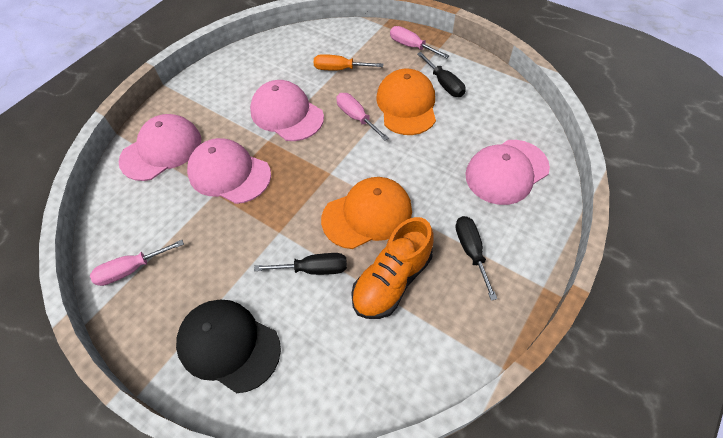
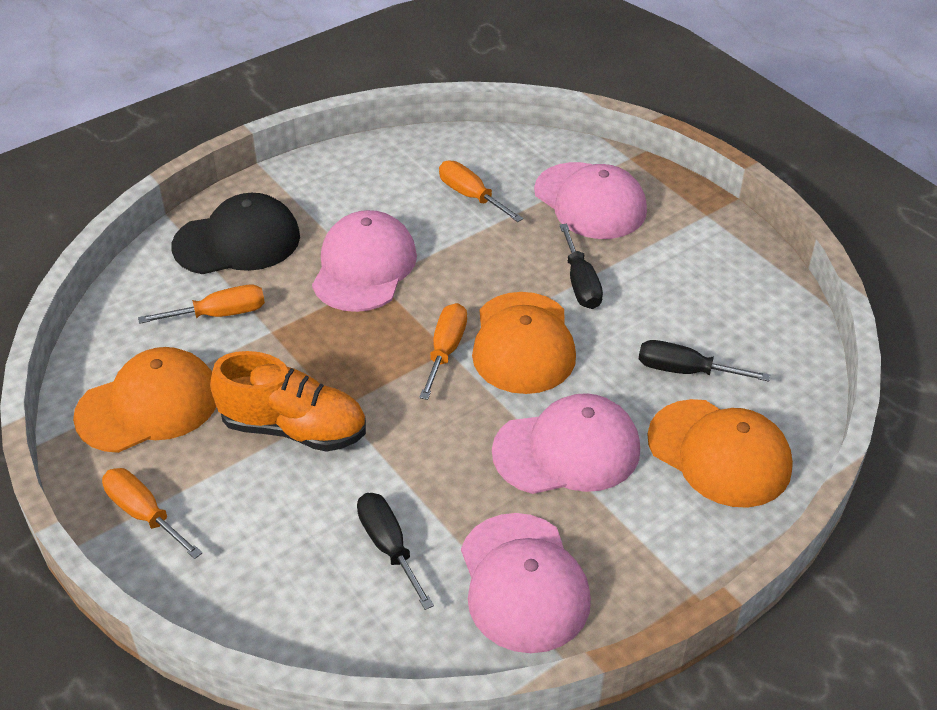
orange cap: 2 -> 3
orange screwdriver: 1 -> 4
pink screwdriver: 3 -> 0

